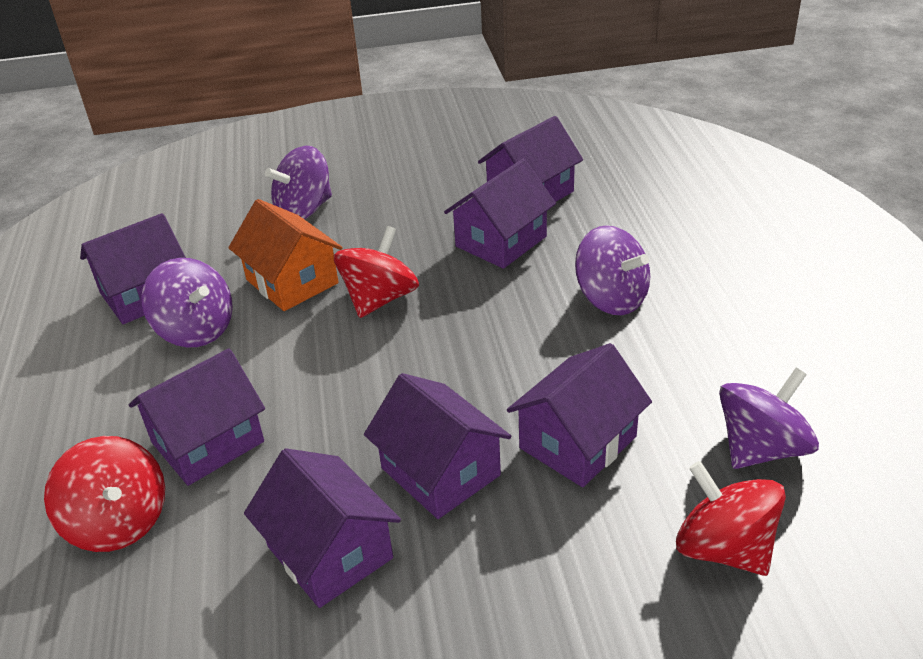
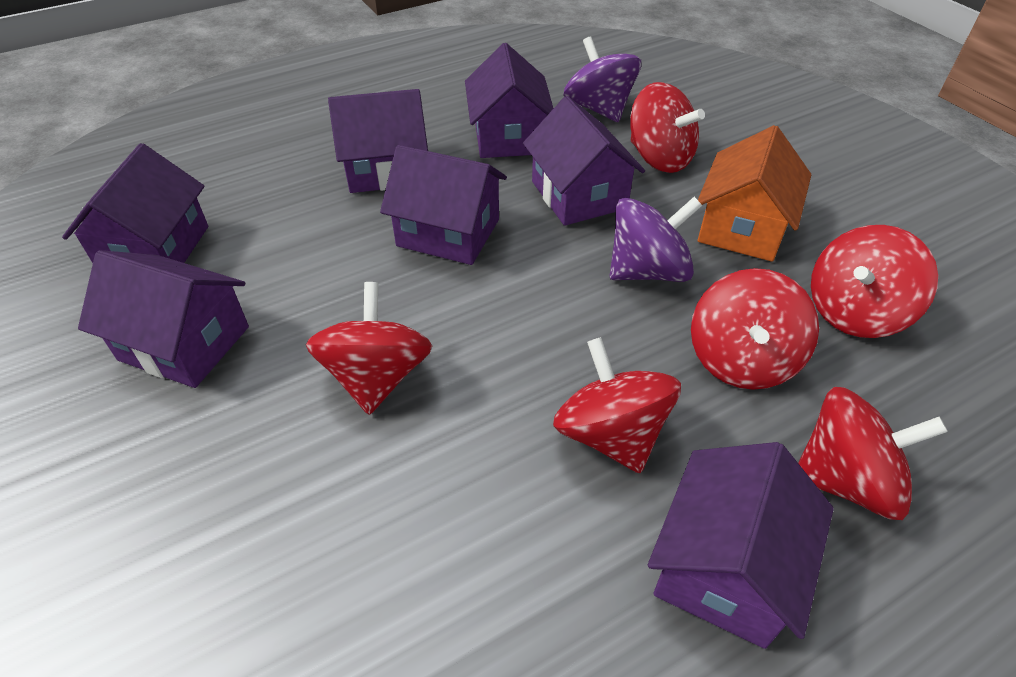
purple spinning top: 4 -> 2
red spinning top: 3 -> 6

